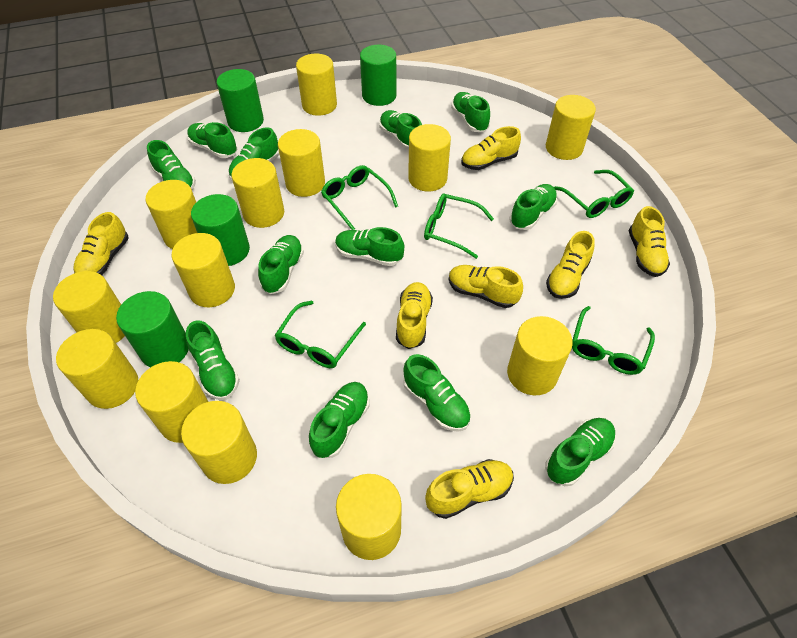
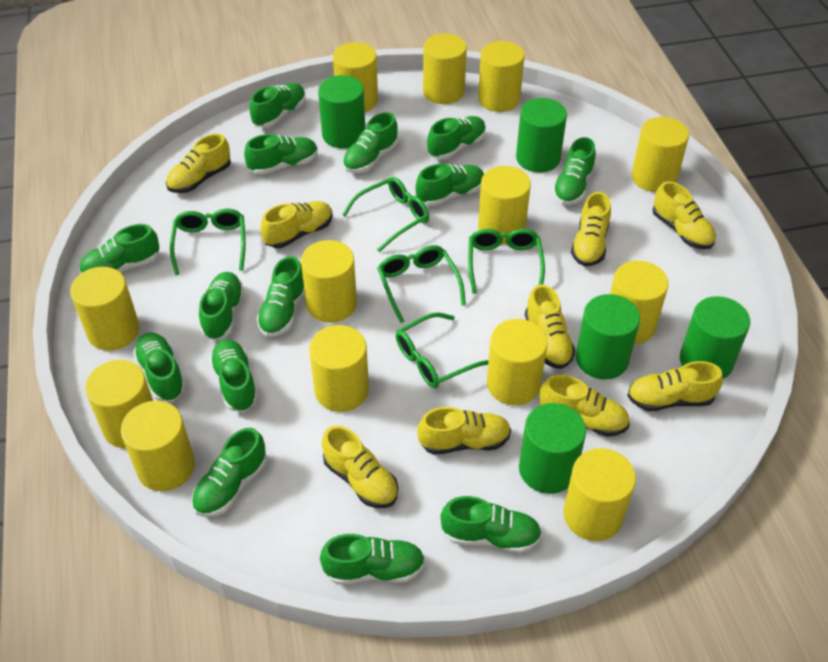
green cylinder: 4 -> 5
green shoe: 12 -> 14
yellow shoe: 7 -> 9

